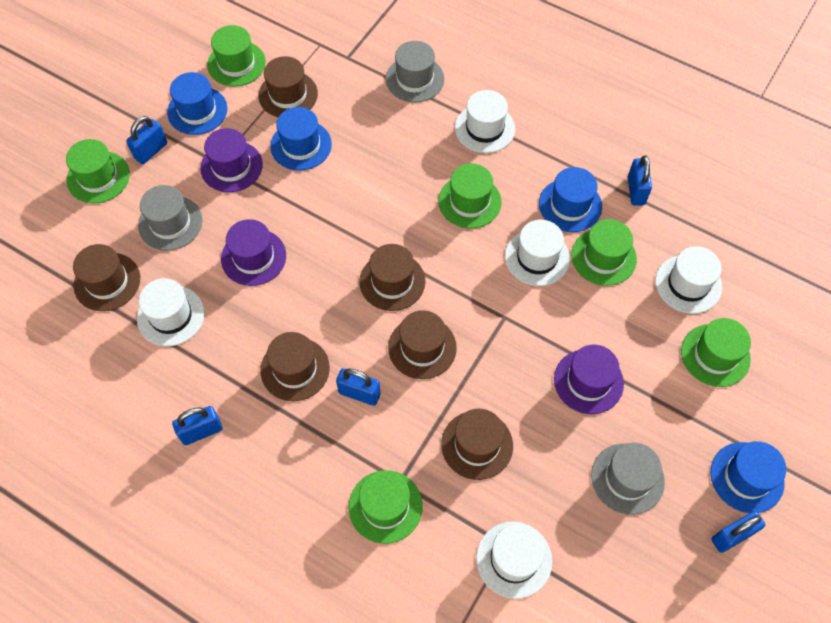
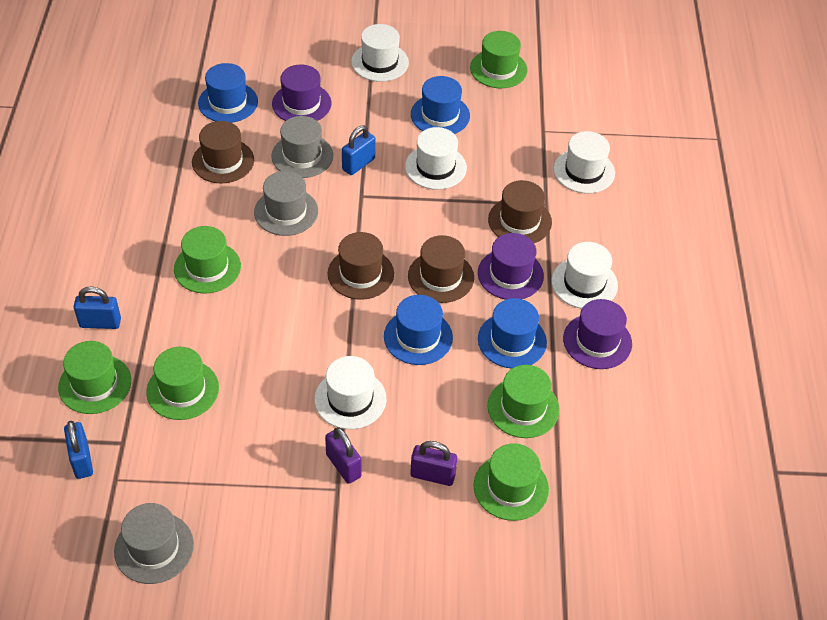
blue padlock: 5 -> 3
brown hat: 6 -> 4
purple padlock: 0 -> 2

